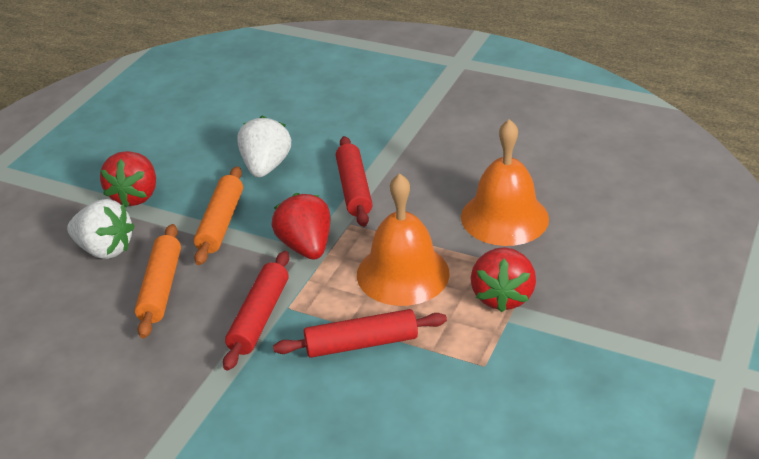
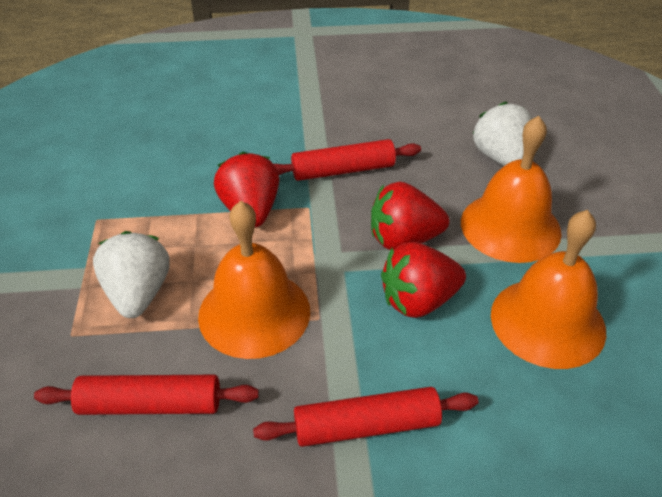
orange bell: 2 -> 3
orange rolling pin: 2 -> 0

